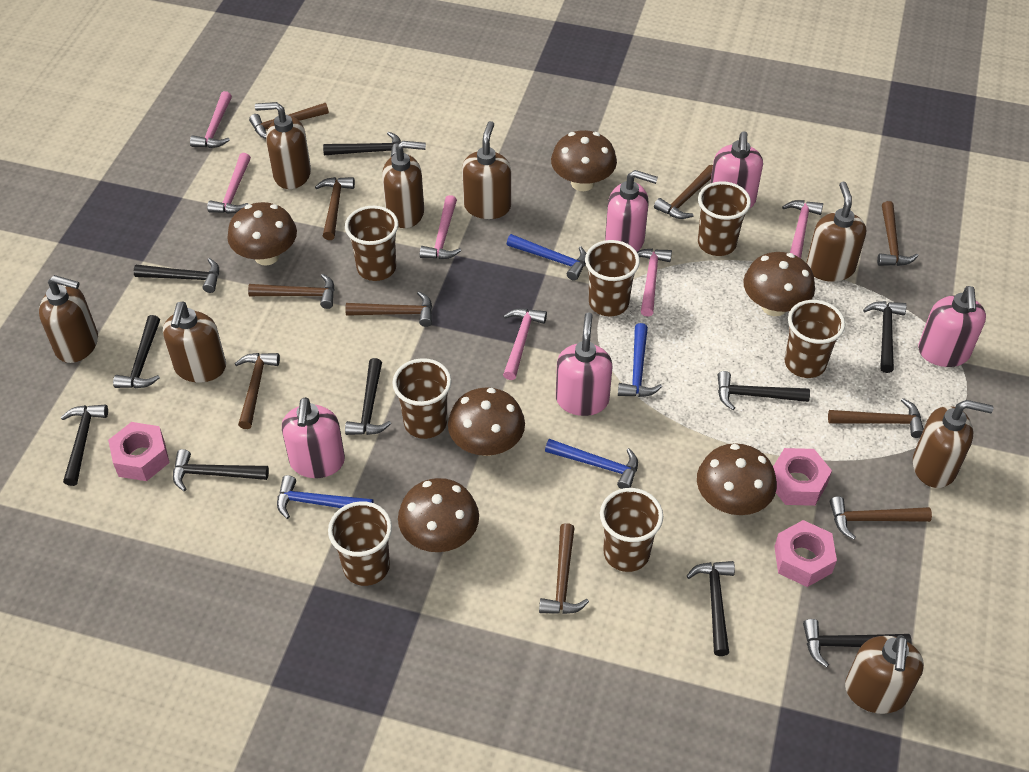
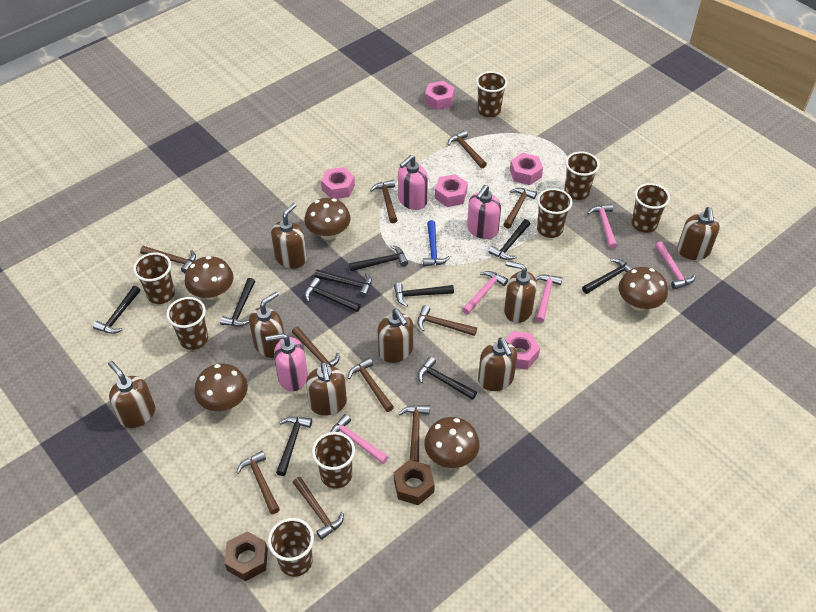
blue hammer: 4 -> 1
brown cup: 7 -> 8
brown mushroom: 6 -> 5
brown nut: 0 -> 2
pink hammer: 6 -> 5
pink nut: 3 -> 5
pink soap dispenser: 5 -> 3

